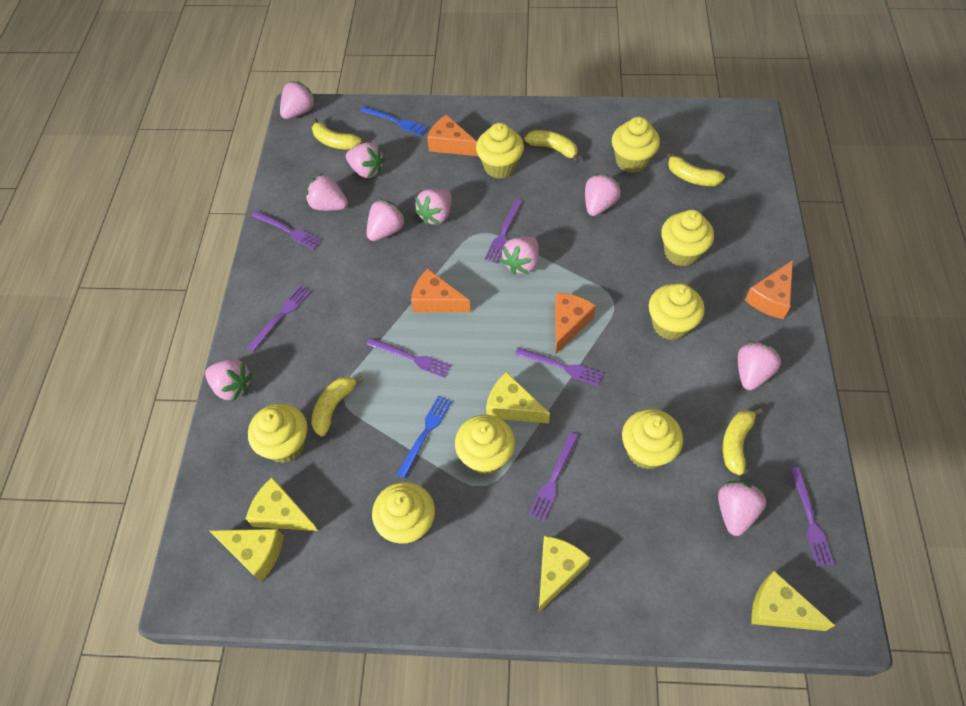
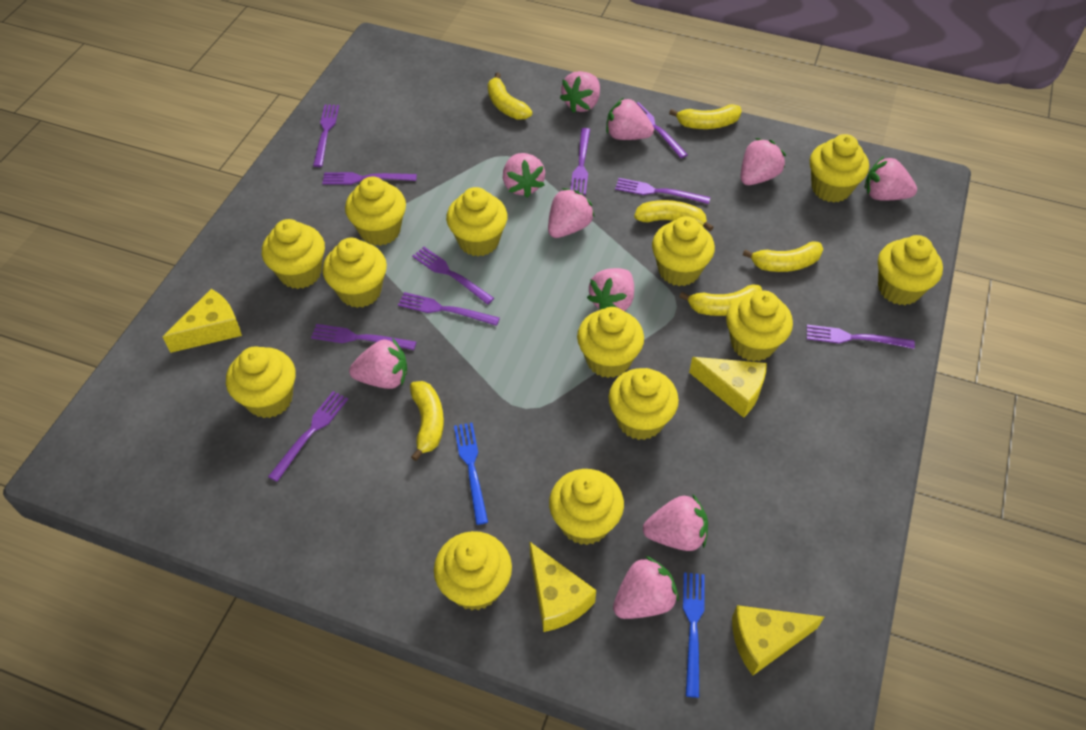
orange cheese: 4 -> 0
purple fork: 7 -> 10
yellow banana: 5 -> 6
yellow cheese: 5 -> 4
yellow cupcake: 8 -> 13

